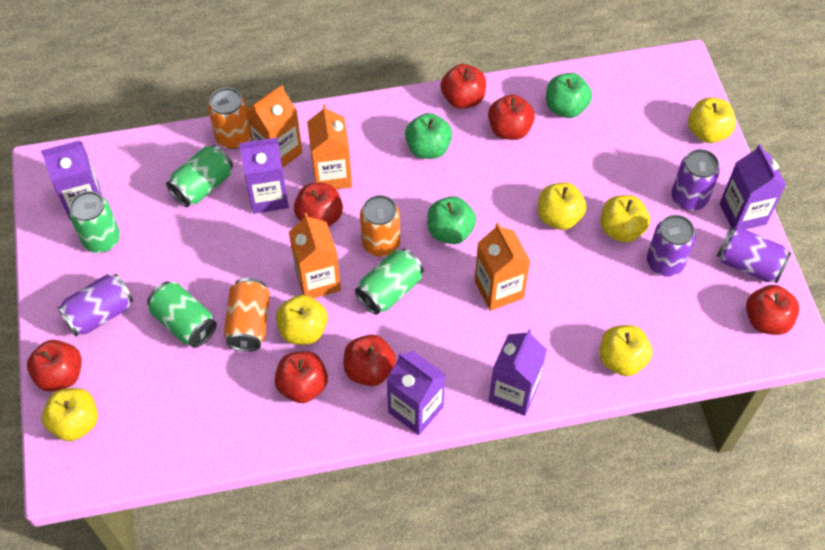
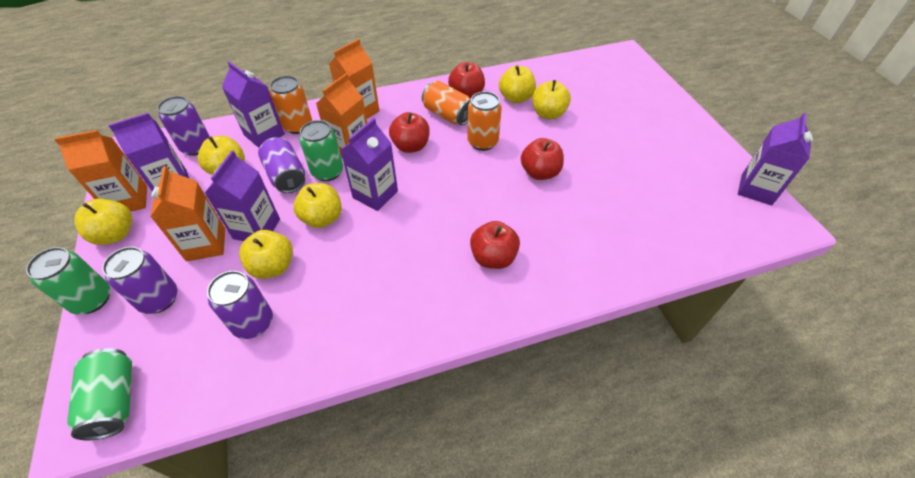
green apple: 3 -> 0
green can: 4 -> 3
red apple: 7 -> 4

